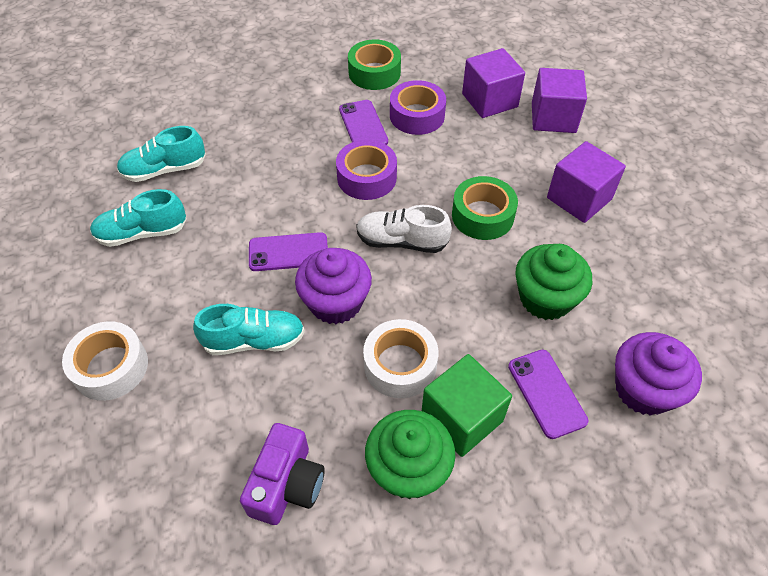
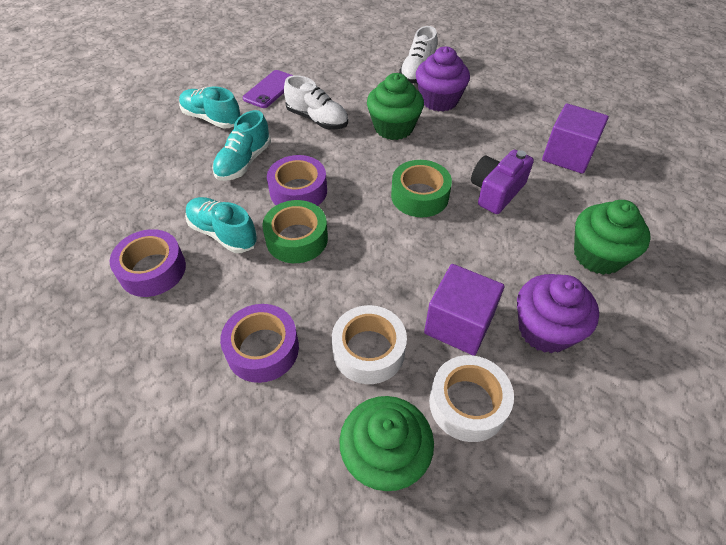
green cube: 1 -> 0
green cupcake: 2 -> 3
purple cube: 3 -> 2
purple phone: 3 -> 1
purple tape: 2 -> 3
white shoe: 1 -> 2

